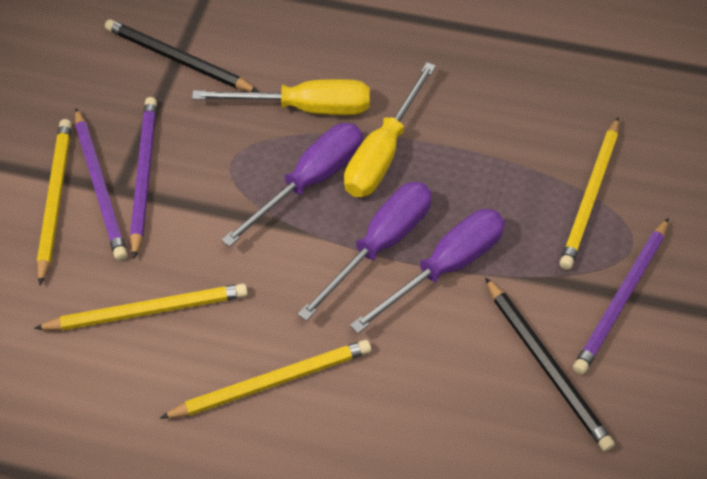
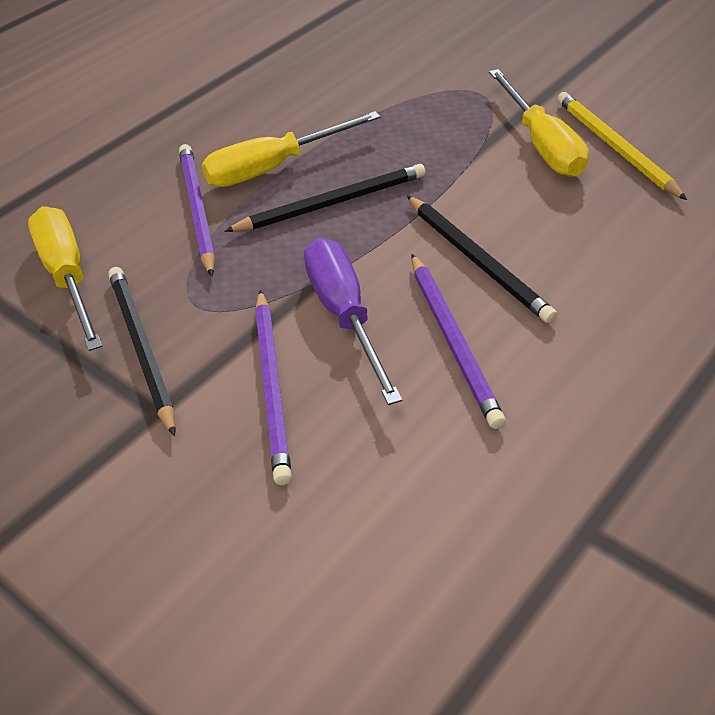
black pencil: 2 -> 3
purple screwdriver: 3 -> 1
yellow pencil: 4 -> 1
yellow screwdriver: 2 -> 3

